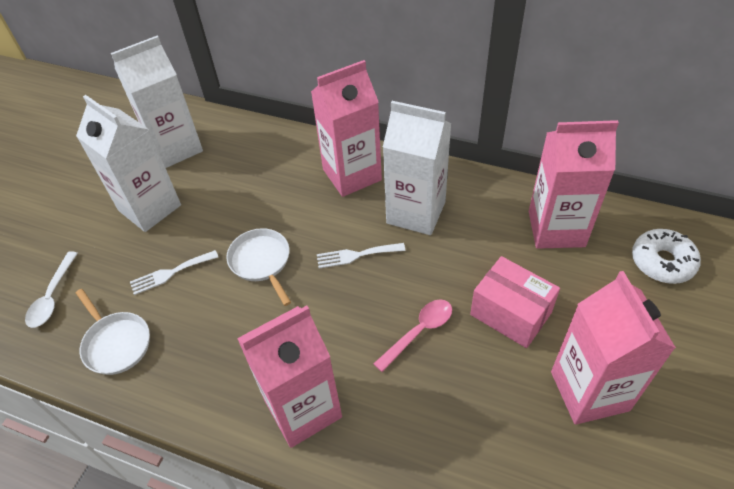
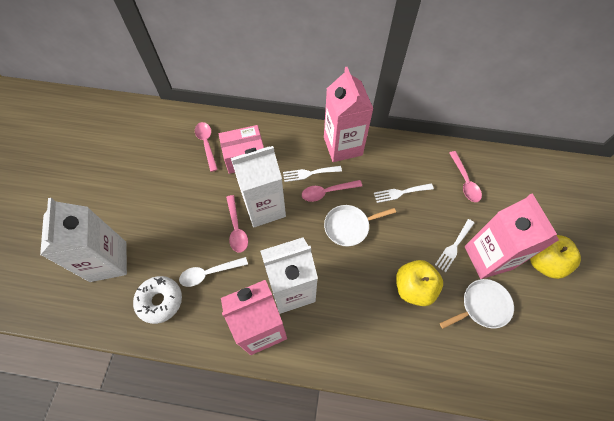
pink carton: 4 -> 3
pink spoon: 1 -> 4
white fork: 2 -> 3
yellow apple: 0 -> 2

